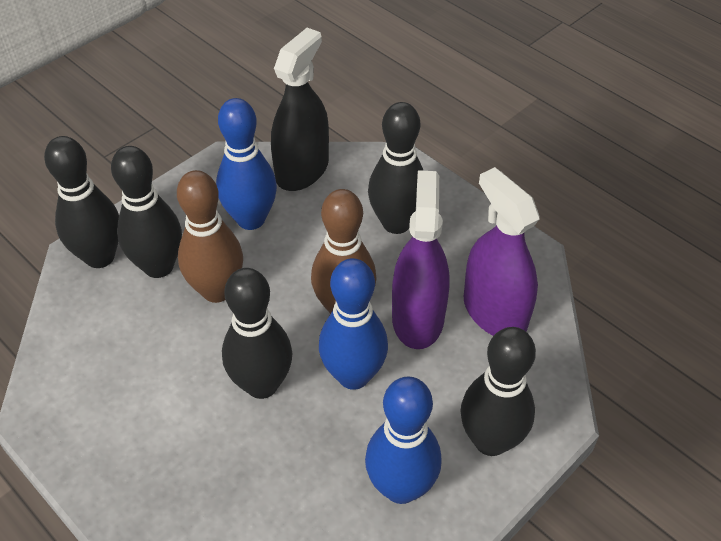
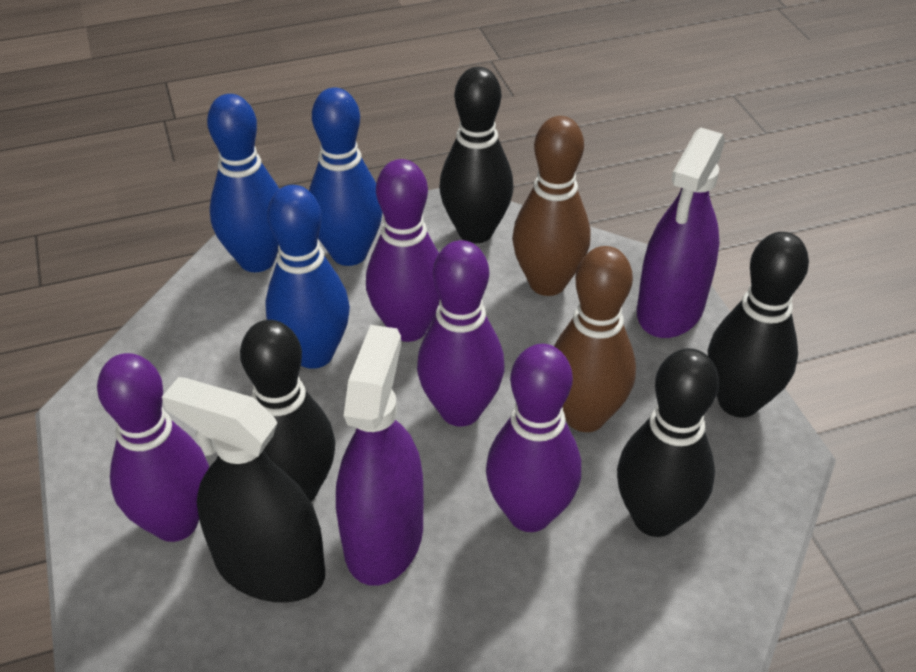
black bowling pin: 5 -> 4
purple bowling pin: 0 -> 4

